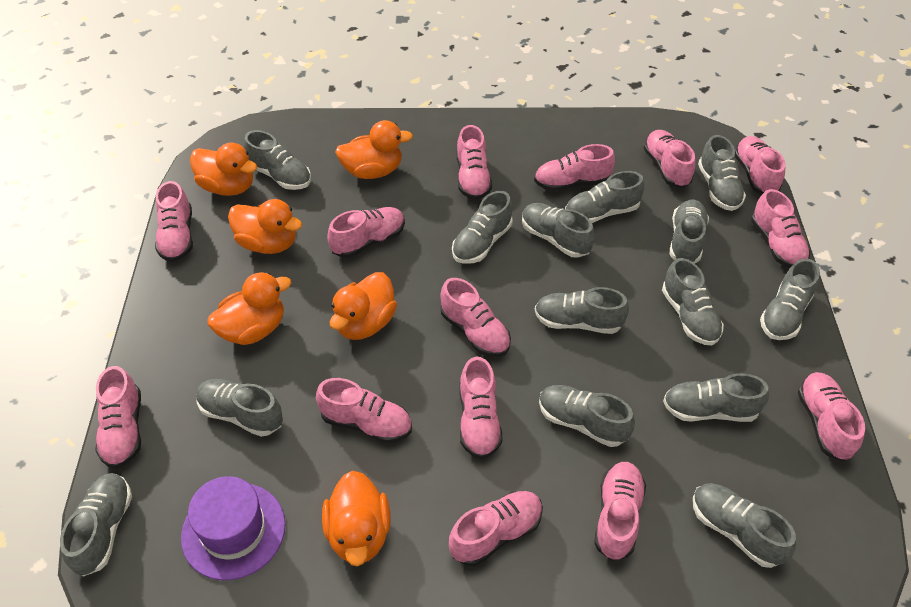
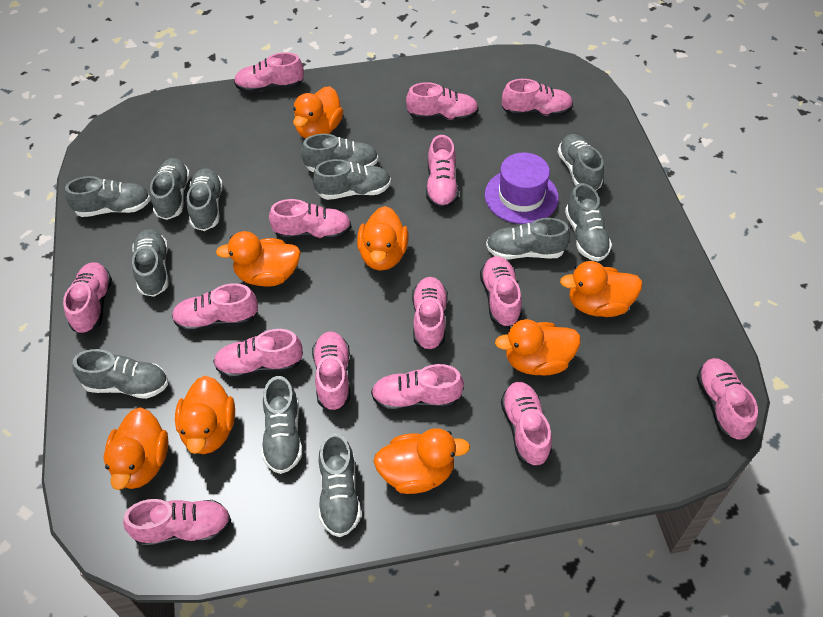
grey shoe: 14 -> 12
orange duck: 6 -> 8
pink shoe: 14 -> 15

